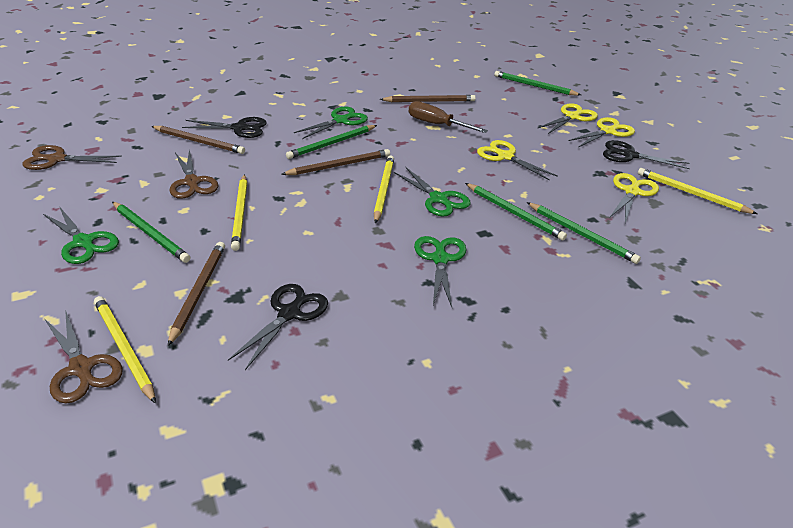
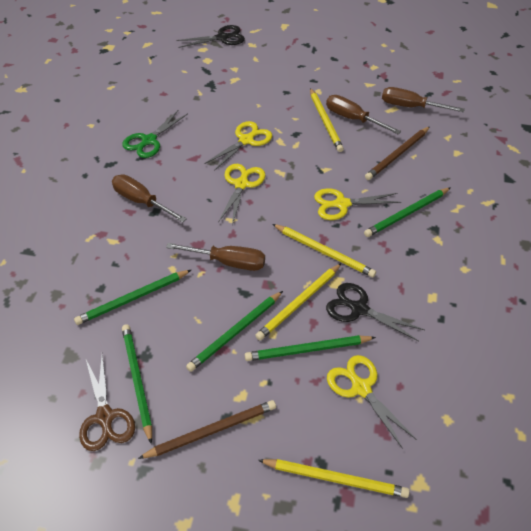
black scissors: 3 -> 2
brown pencil: 4 -> 2
brown scissors: 3 -> 1
brown screwdriver: 1 -> 4
green scissors: 4 -> 1

